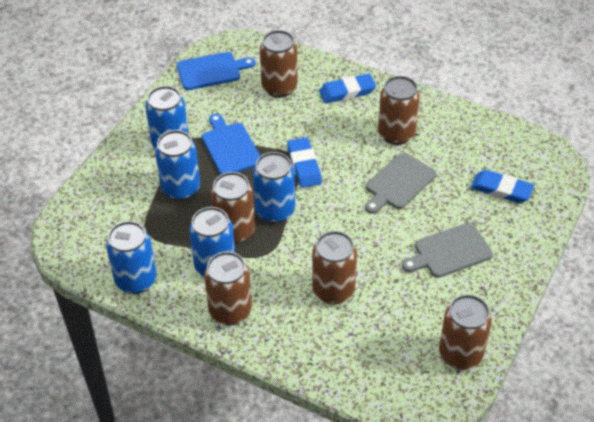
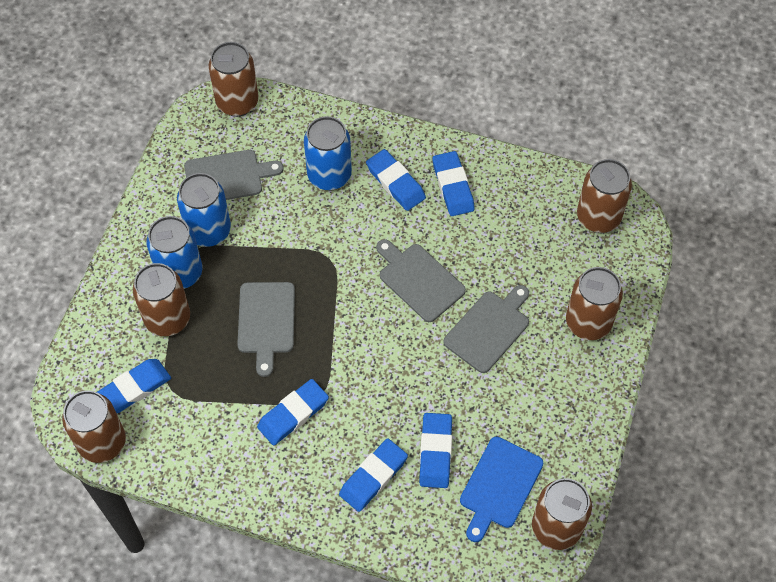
blue can: 5 -> 3
blue cutting board: 2 -> 1
blue eraser: 3 -> 6
grey cutting board: 2 -> 4

